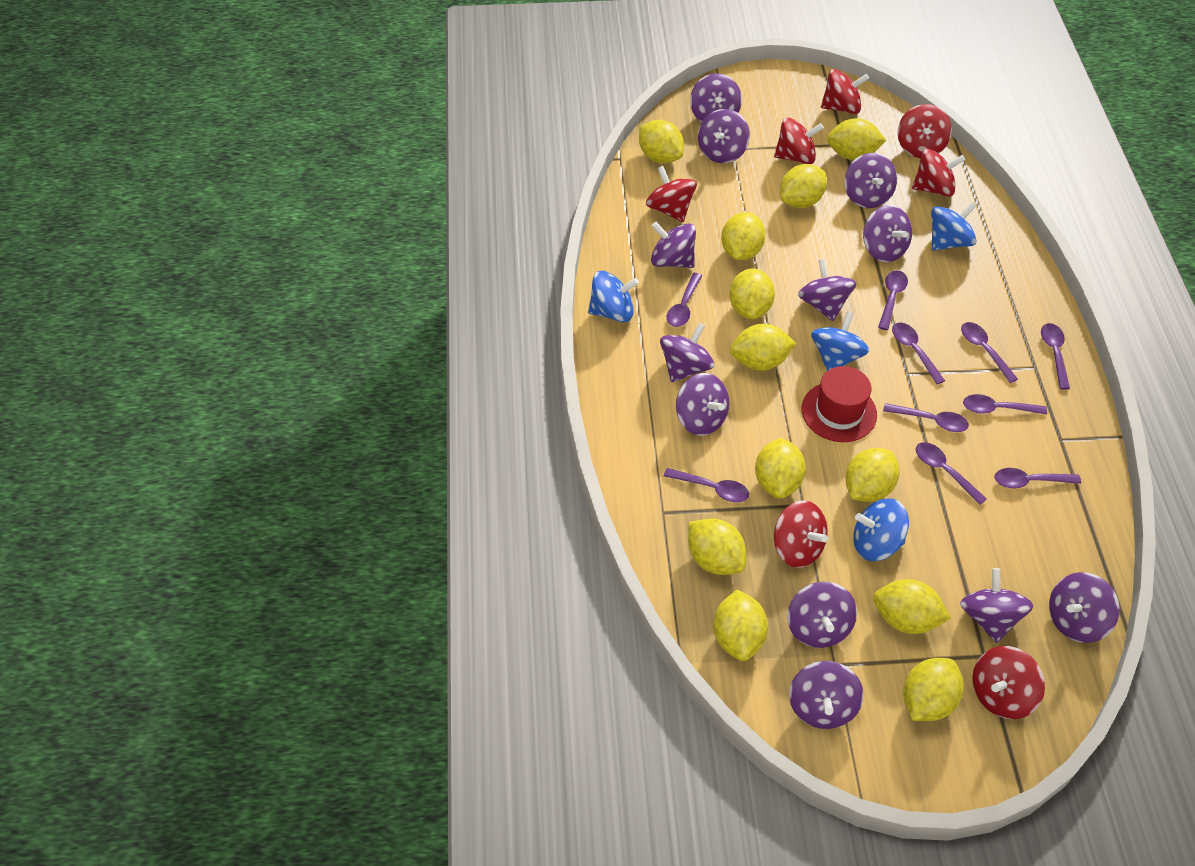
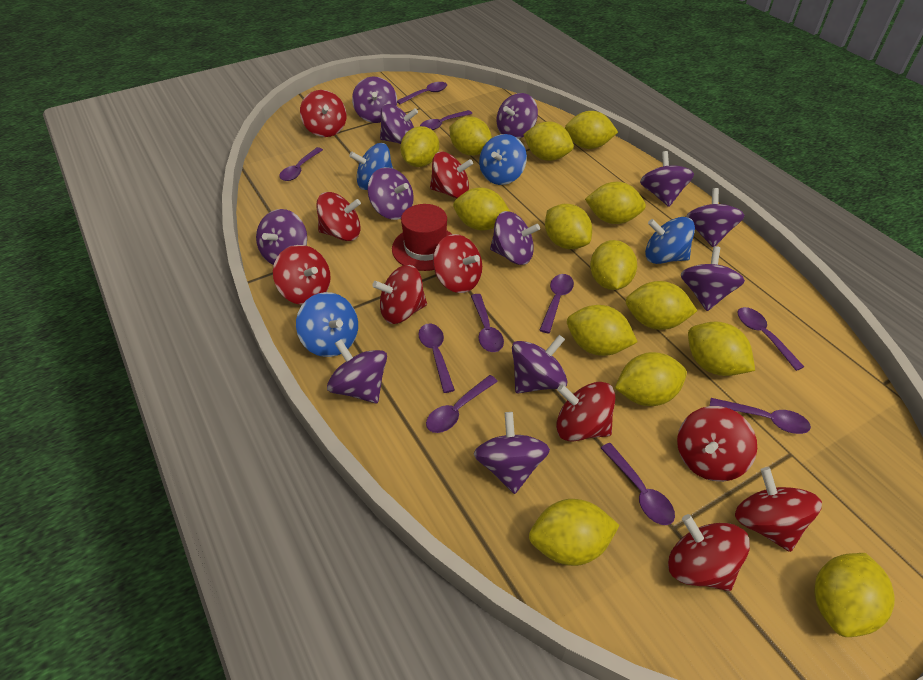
red spinning top: 7 -> 10
yellow lemon: 12 -> 14

